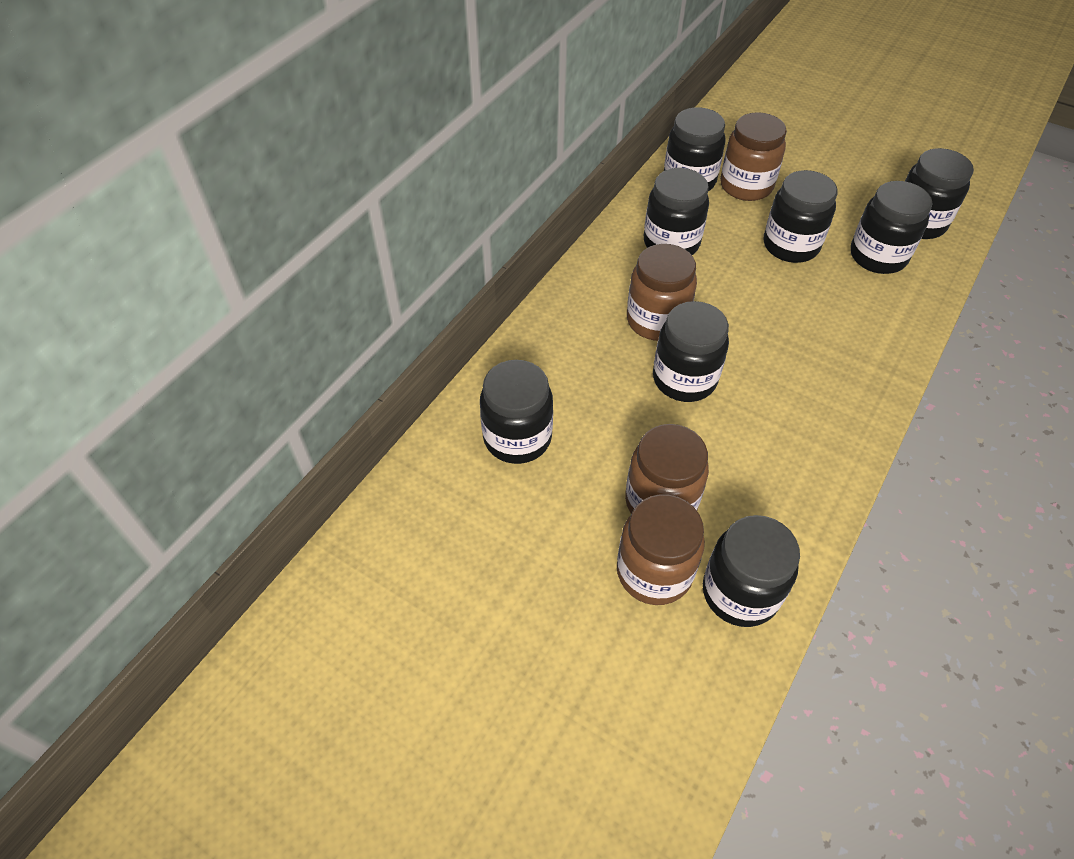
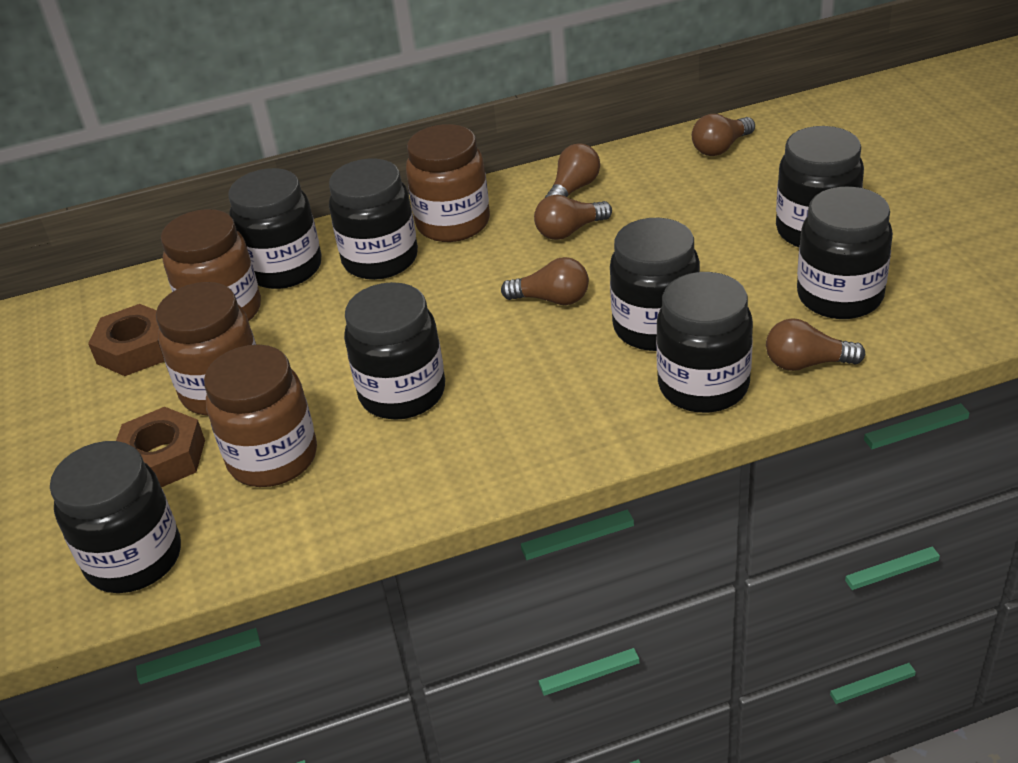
brown light bulb: 0 -> 5
brown nut: 0 -> 2

